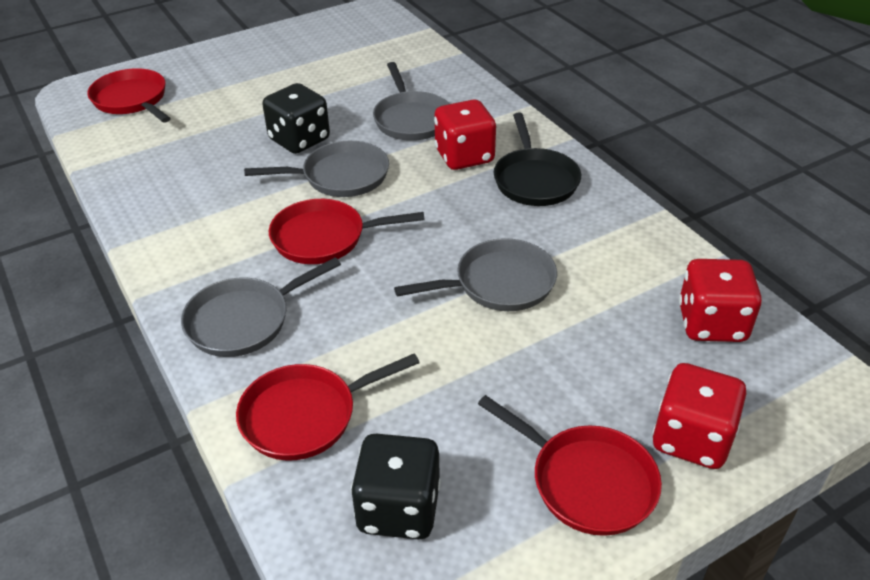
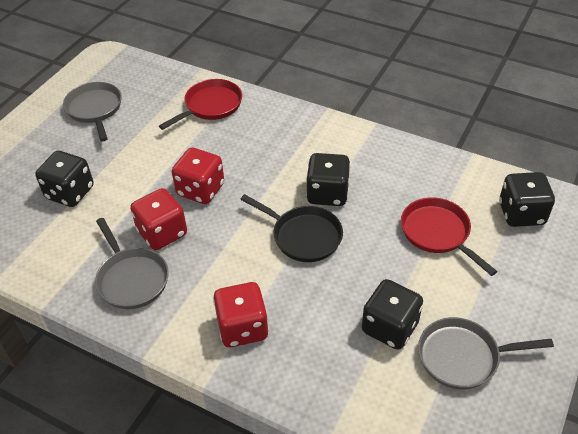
black dice: 2 -> 4
grey pan: 4 -> 3
red pan: 4 -> 2

